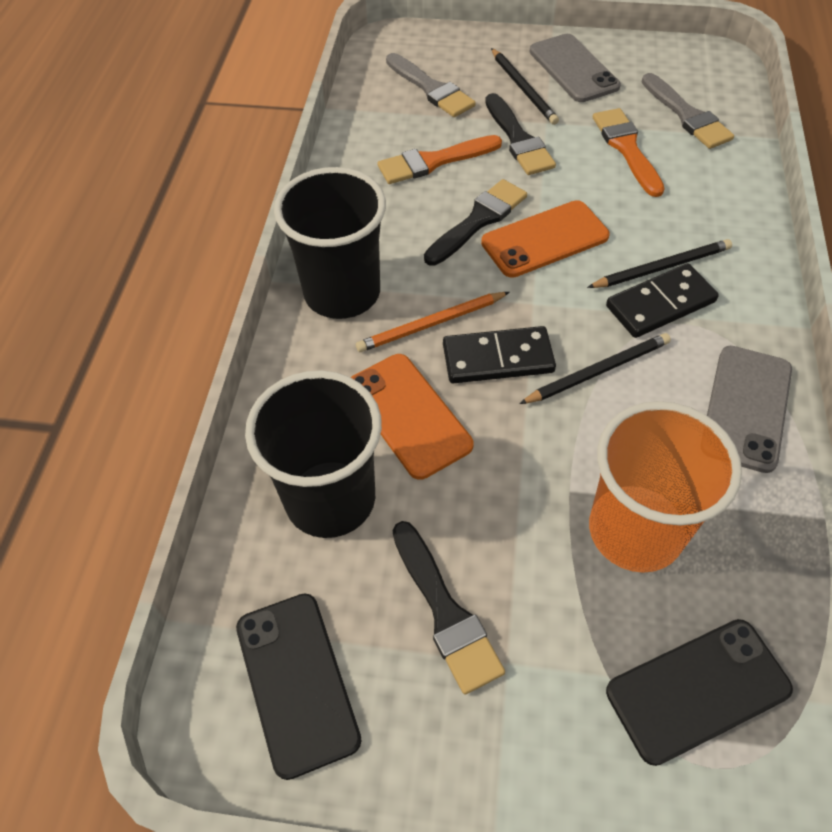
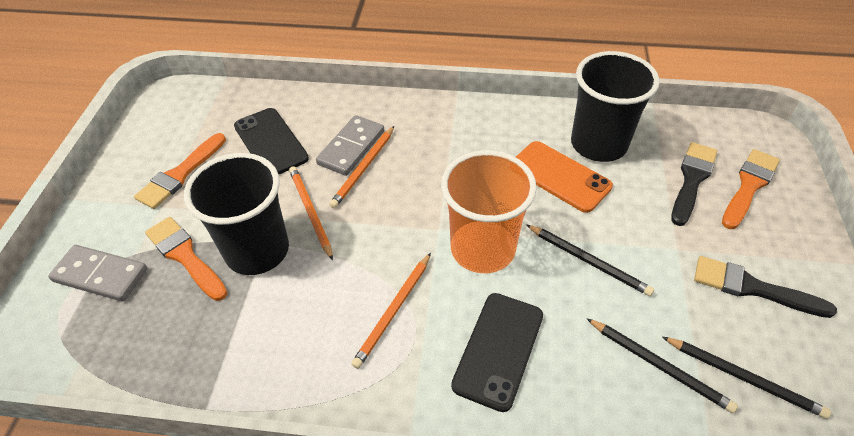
black brush: 3 -> 2
black domino: 2 -> 0
grey brush: 2 -> 0
grey domino: 0 -> 2
grey phone: 2 -> 0
orange brush: 2 -> 3
orange pencil: 1 -> 3
orange phone: 2 -> 1

